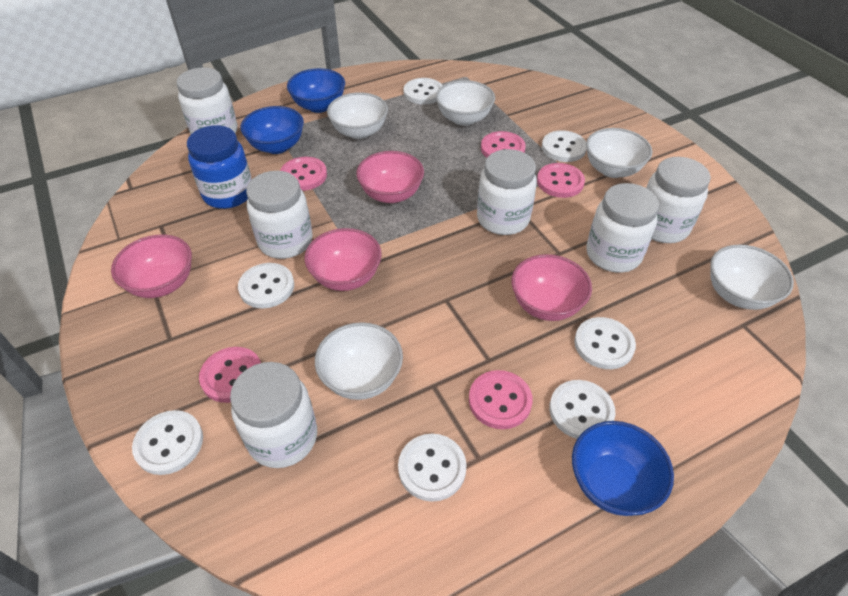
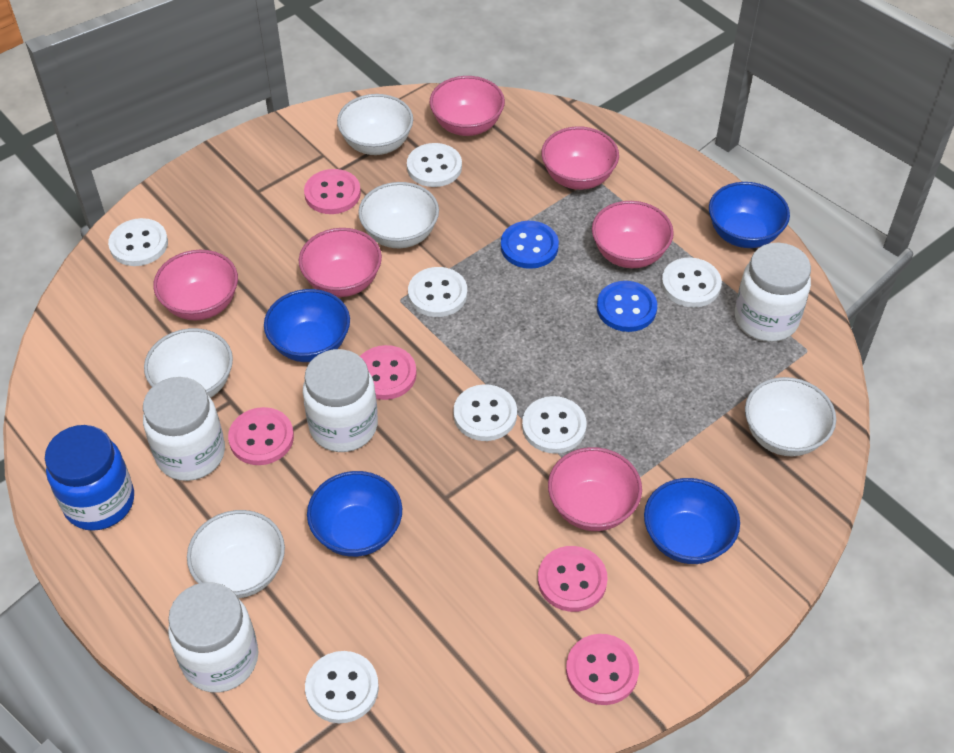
blue bowl: 3 -> 4
blue button: 0 -> 2
pink bowl: 4 -> 6
white jar: 6 -> 4

